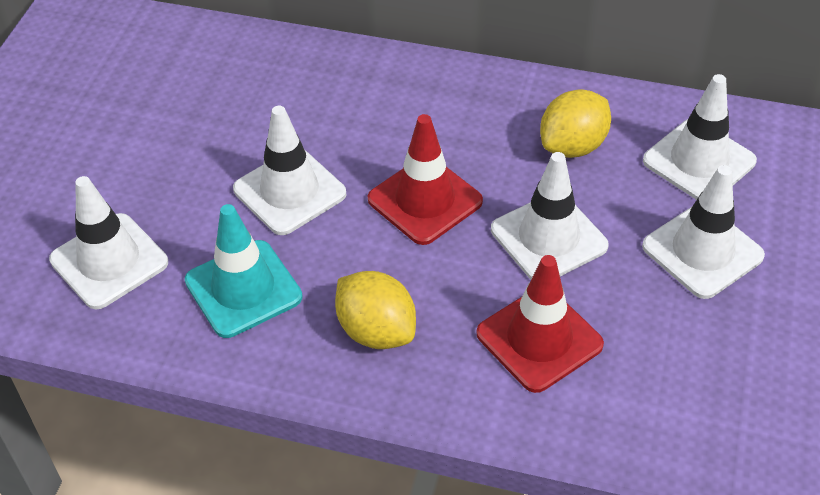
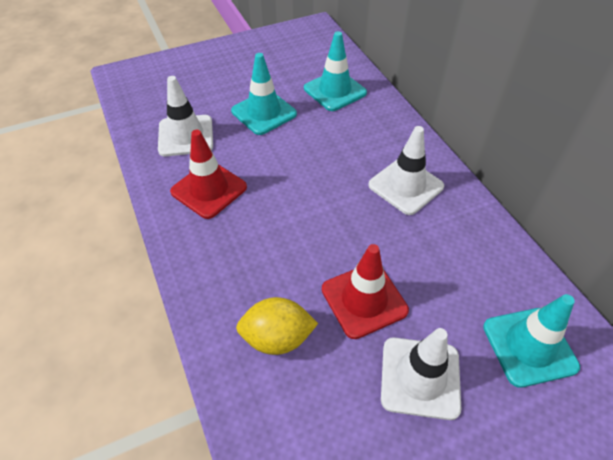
turquoise traffic cone: 1 -> 3
white traffic cone: 5 -> 3
yellow lemon: 2 -> 1

